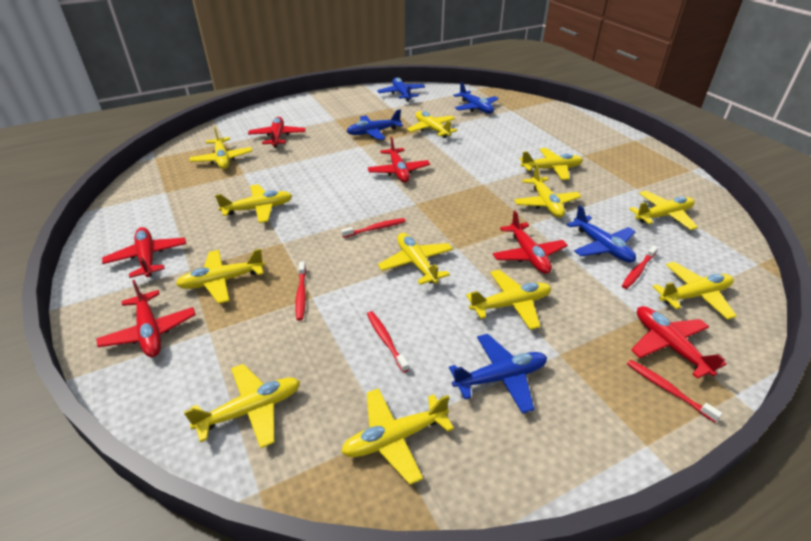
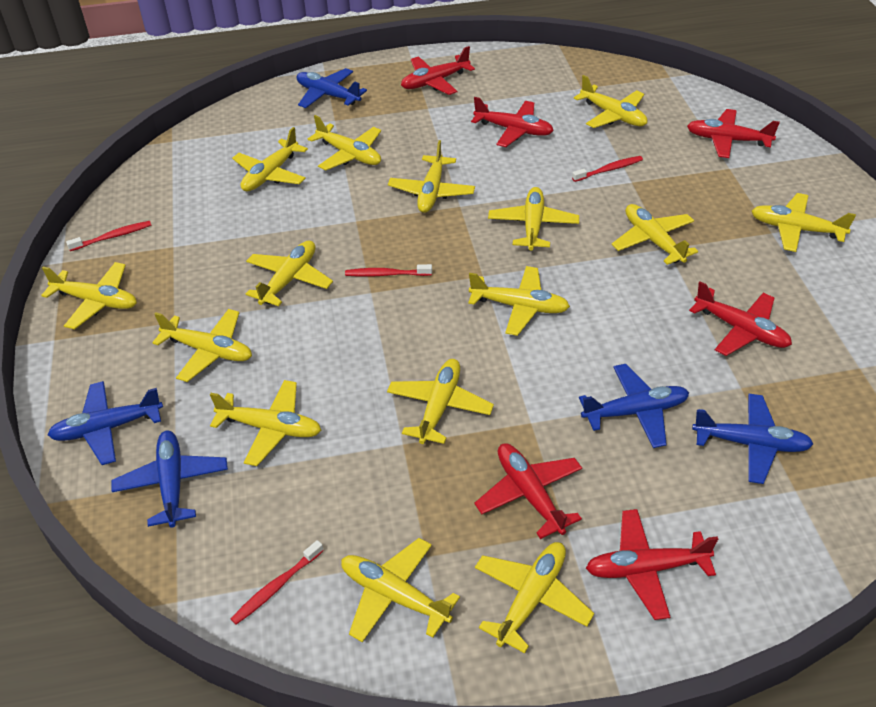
red toothbrush: 5 -> 4
yellow plane: 12 -> 15

